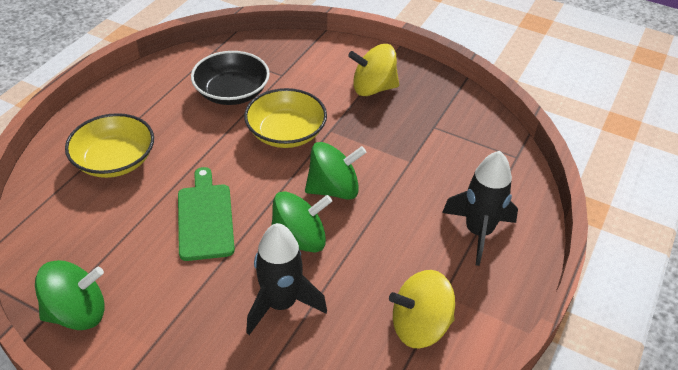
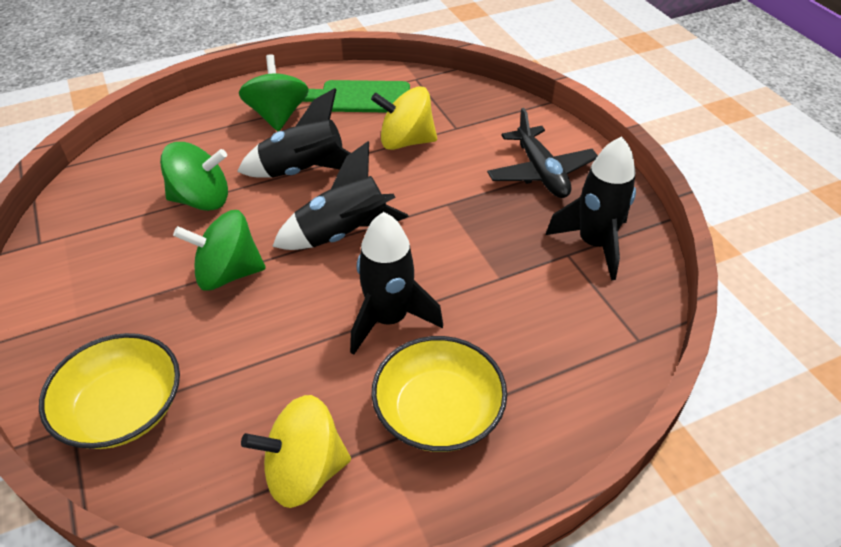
black bowl: 1 -> 0
black plane: 0 -> 1
black rocket: 2 -> 4

